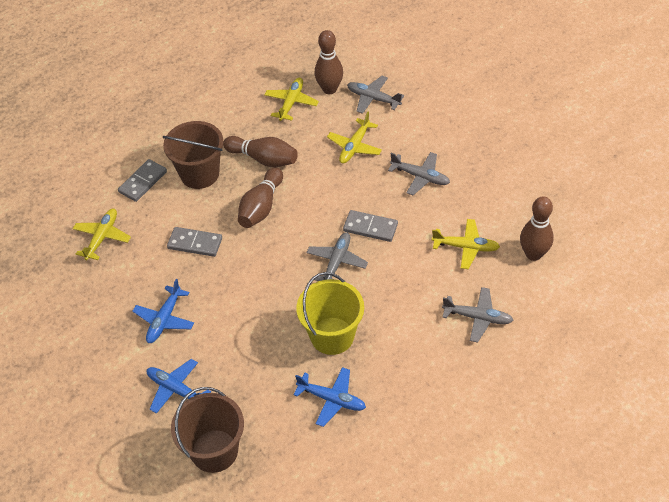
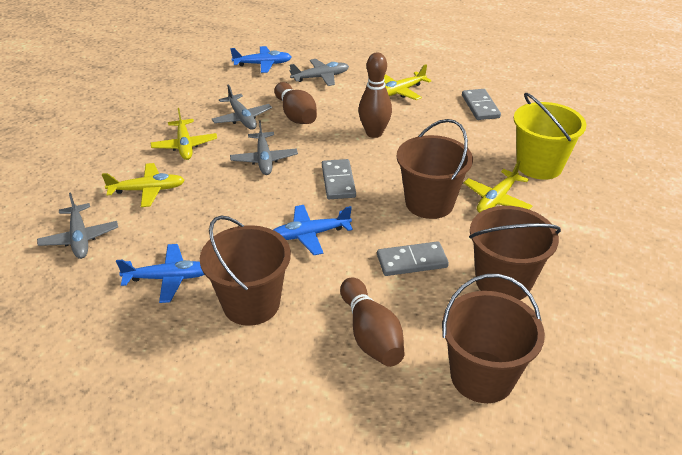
brown bowling pin: 4 -> 3
brown bucket: 2 -> 4

